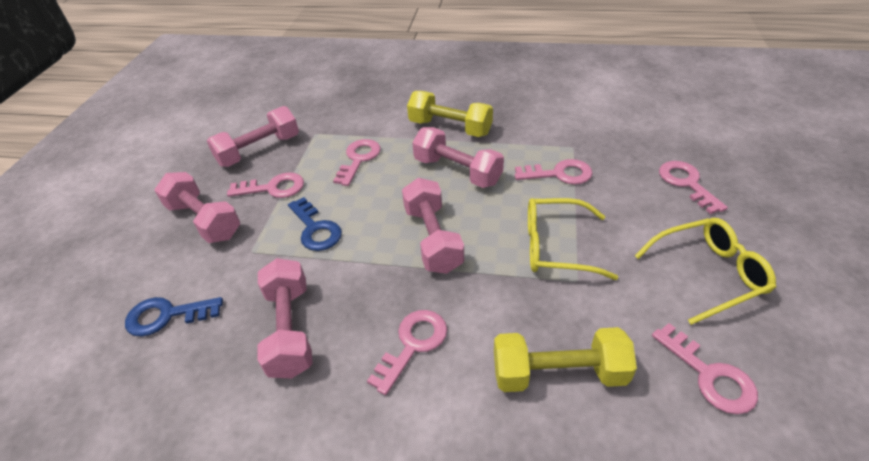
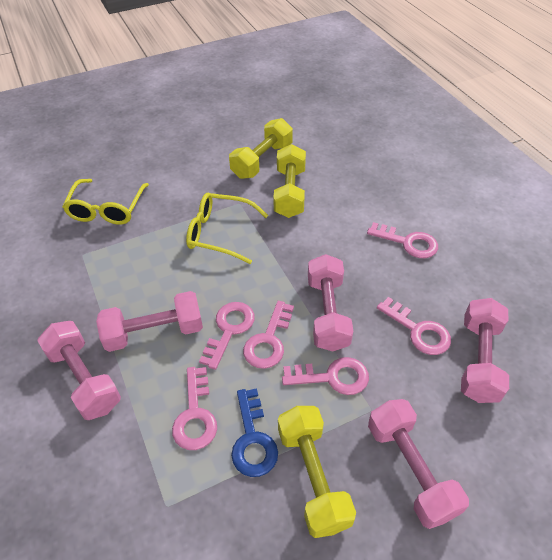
blue key: 2 -> 1
yellow dumbbell: 2 -> 3

